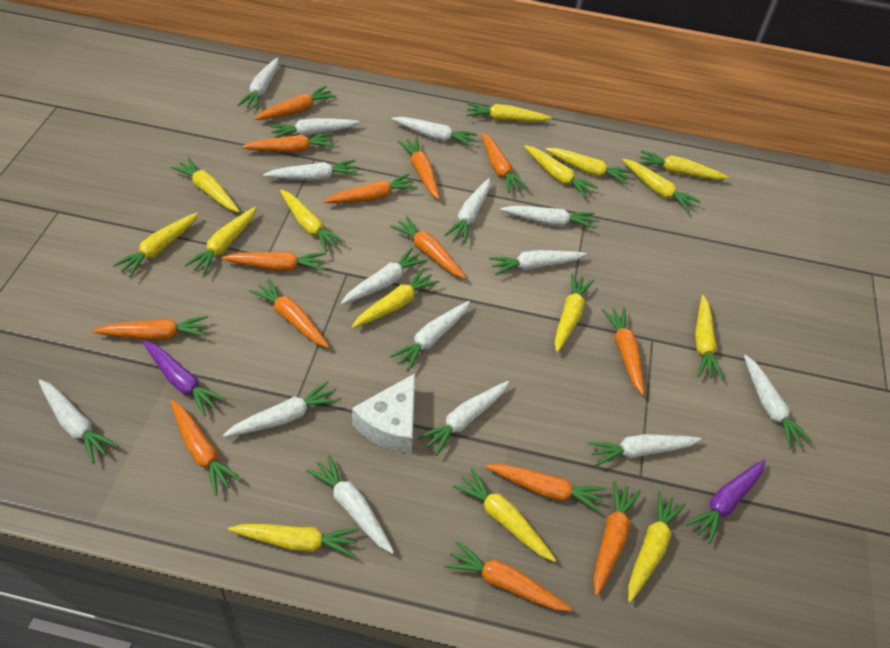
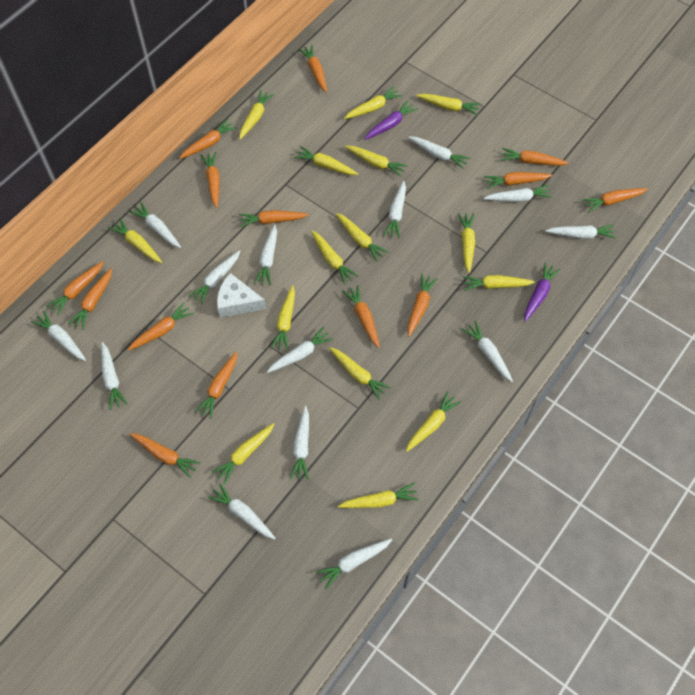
white carrot: 15 -> 14

